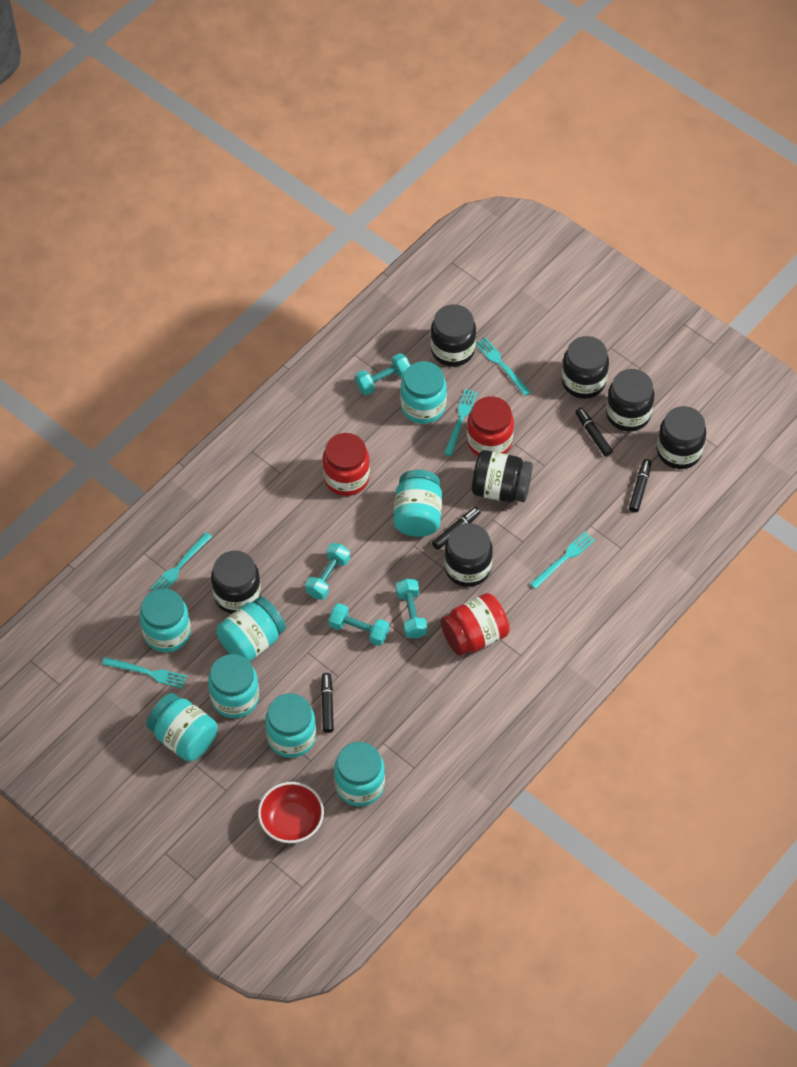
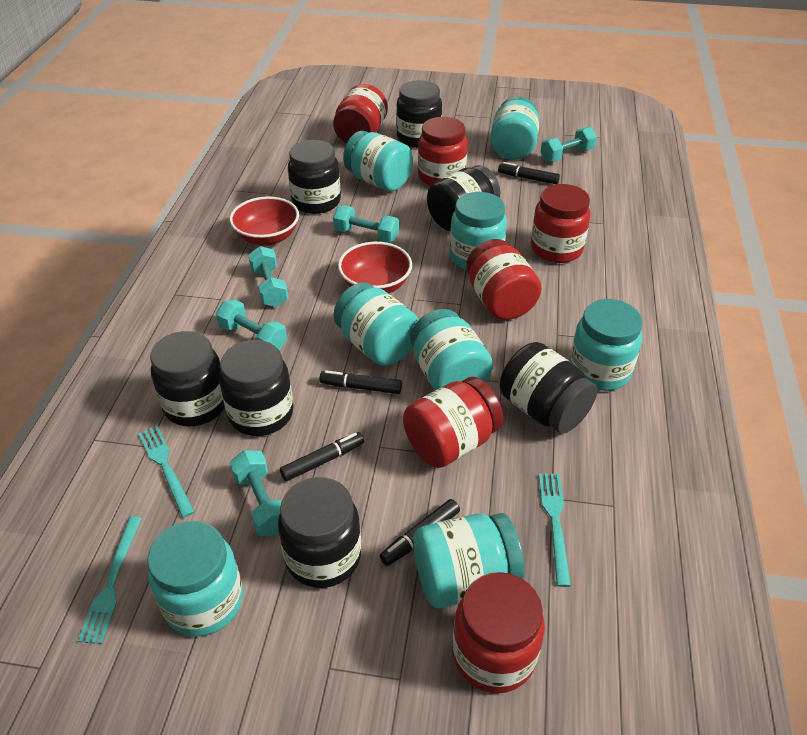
red bowl: 1 -> 2
red jar: 3 -> 6
turquoise dumbbell: 4 -> 5
turquoise fork: 5 -> 3

